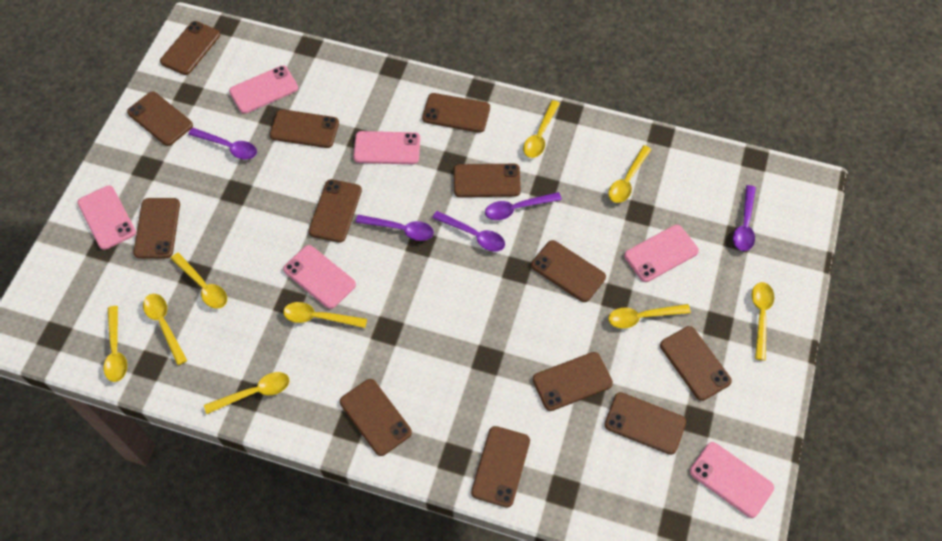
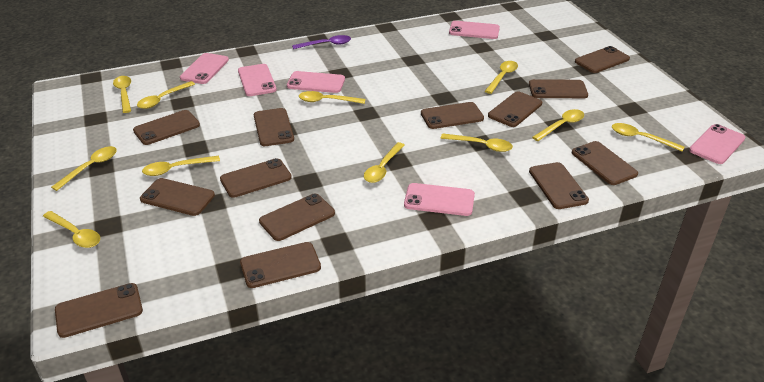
purple spoon: 5 -> 1
yellow spoon: 9 -> 11

